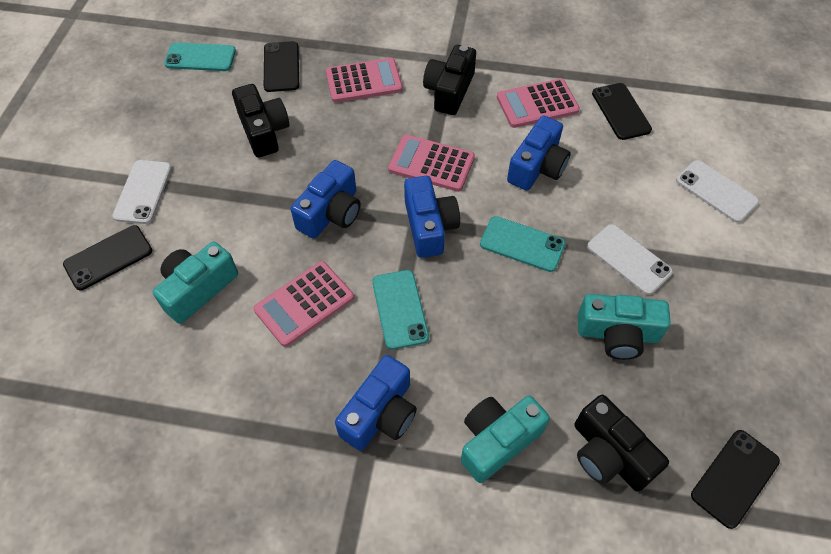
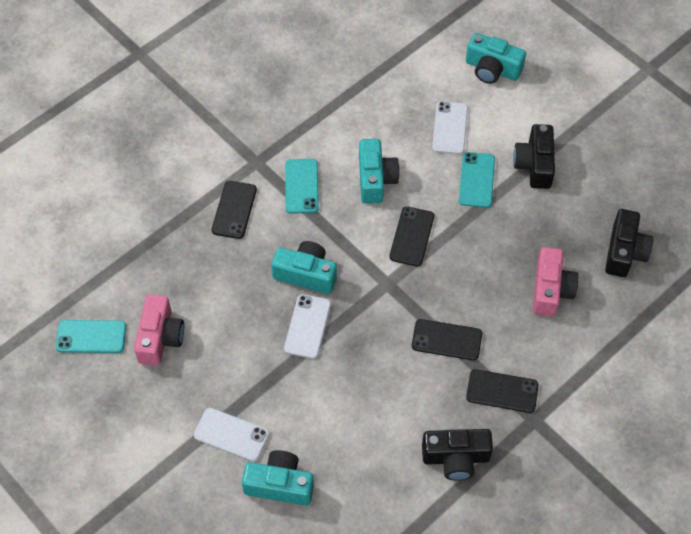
blue camera: 4 -> 0
pink calculator: 4 -> 0
pink camera: 0 -> 2
turquoise camera: 3 -> 4

